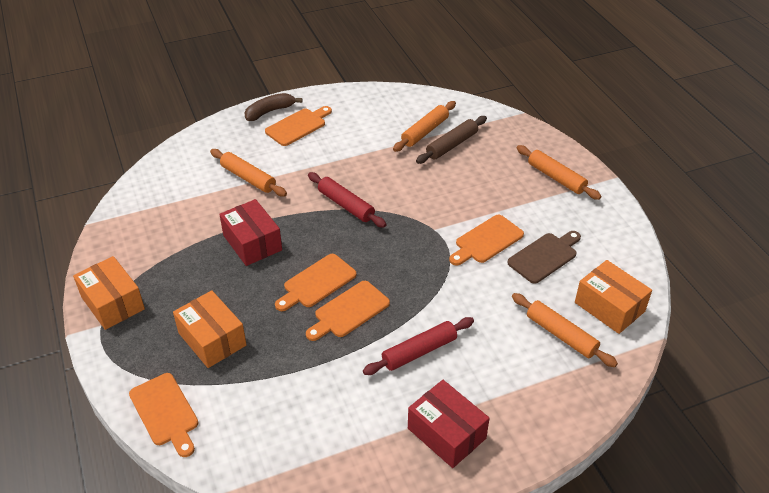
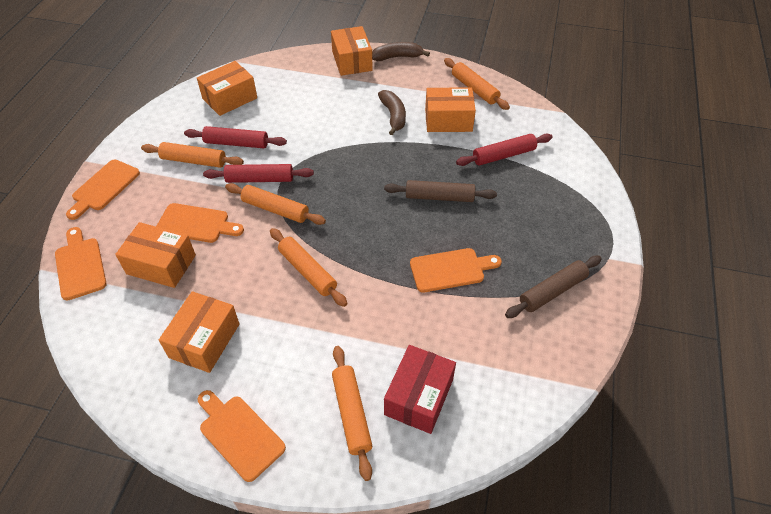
brown banana: 1 -> 2
brown cutting board: 1 -> 0
brown rolling pin: 1 -> 2
orange box: 3 -> 5
orange rolling pin: 4 -> 5
red box: 2 -> 1
red rolling pin: 2 -> 3

